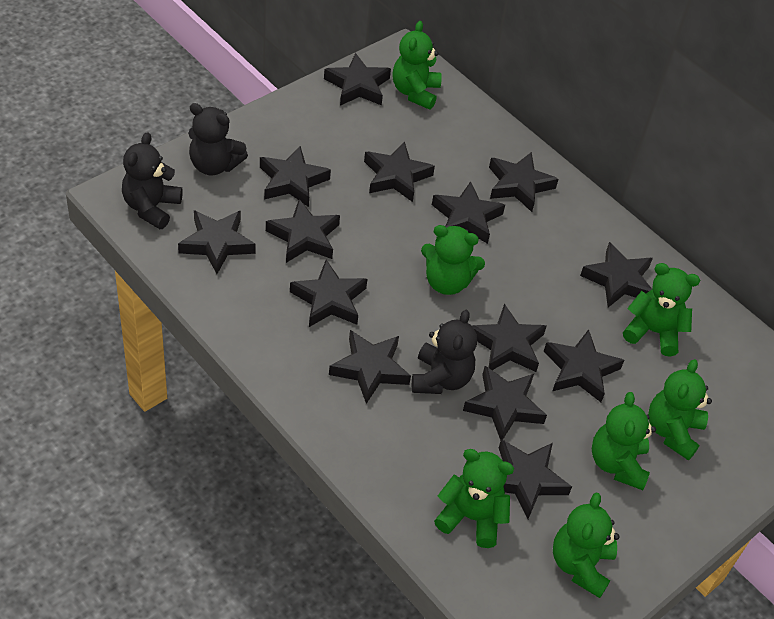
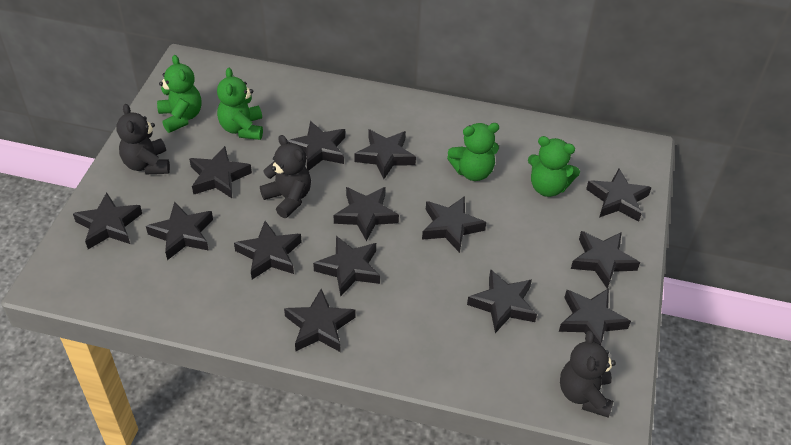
green teddy bear: 7 -> 4

